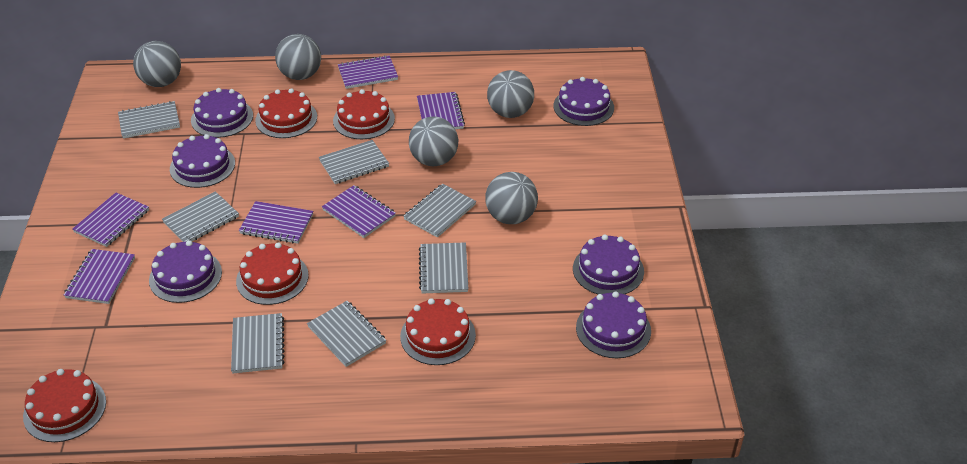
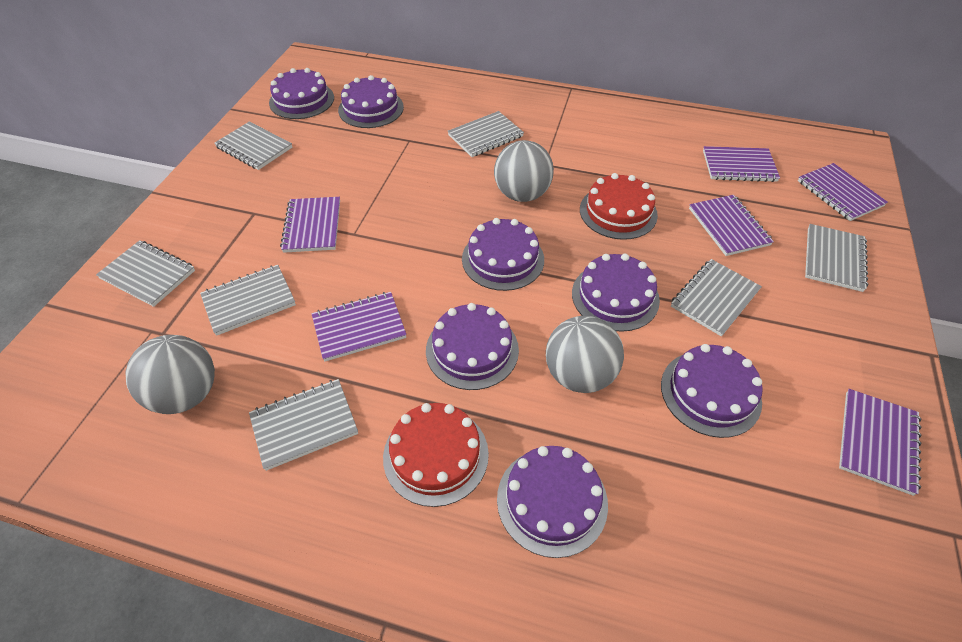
grey ball: 5 -> 3
purple cake: 6 -> 7
red cake: 5 -> 2

